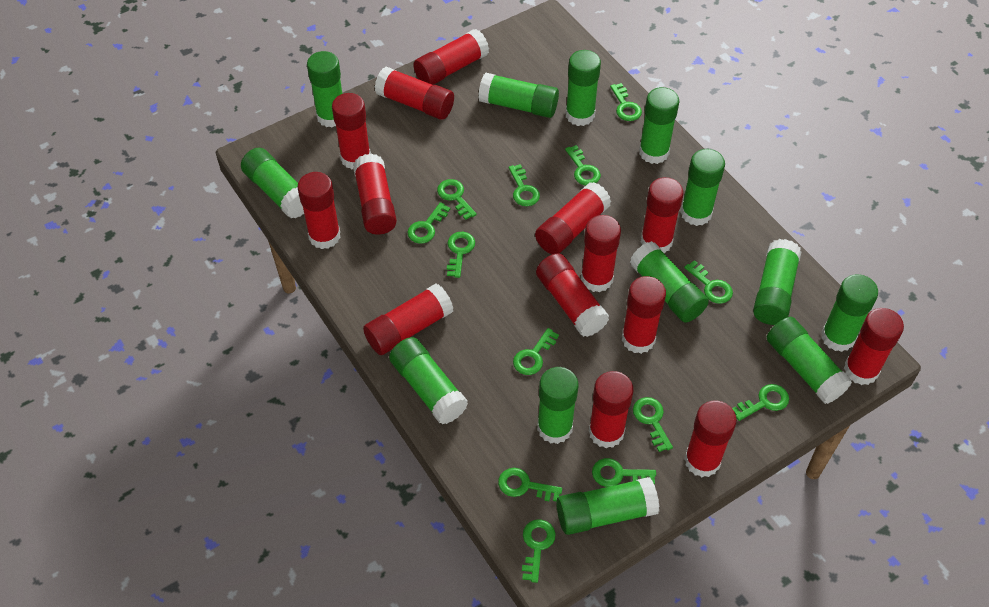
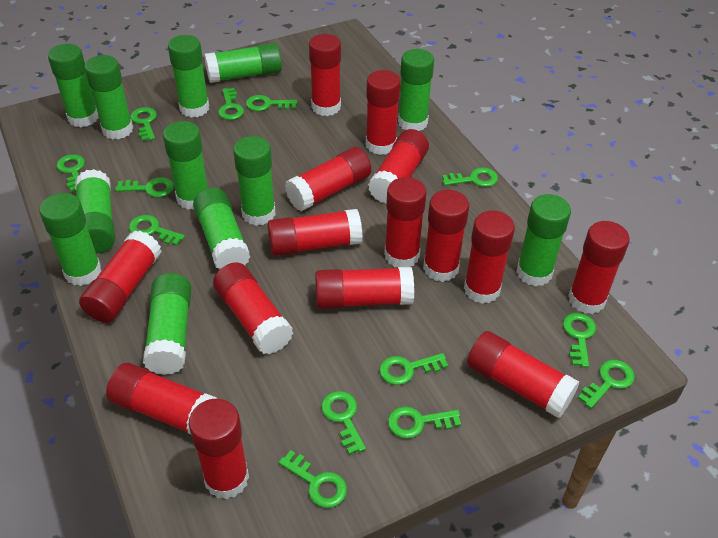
green glue stick: 13 -> 12
red glue stick: 14 -> 15

